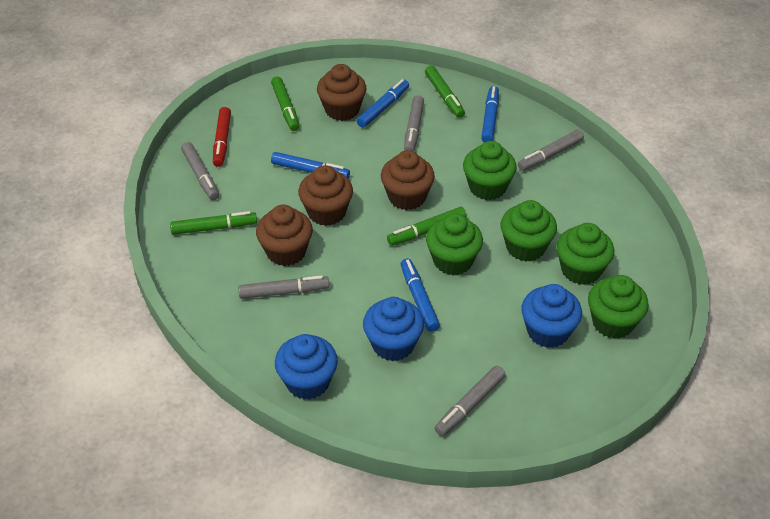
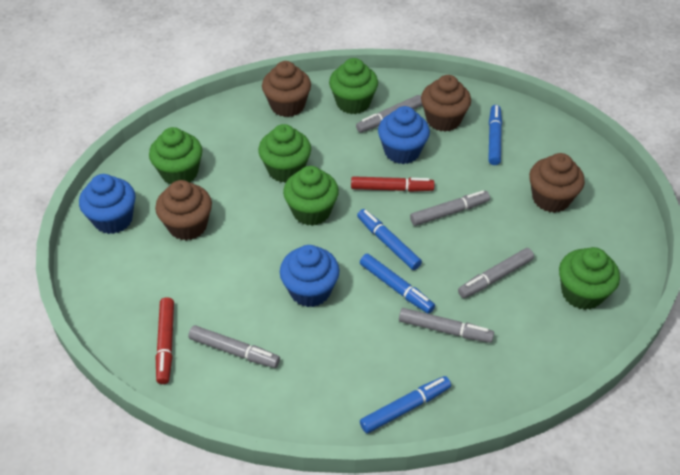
green marker: 4 -> 0
red marker: 1 -> 2

